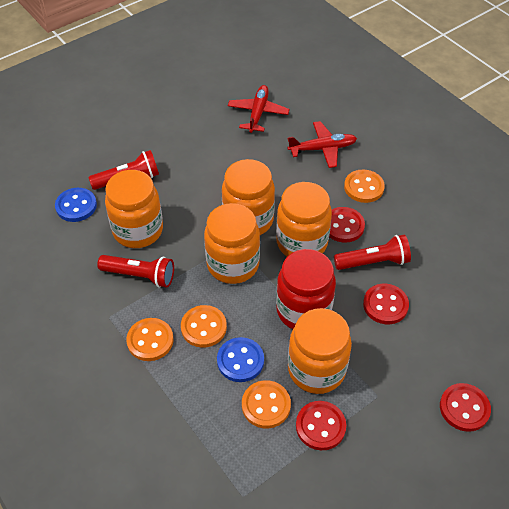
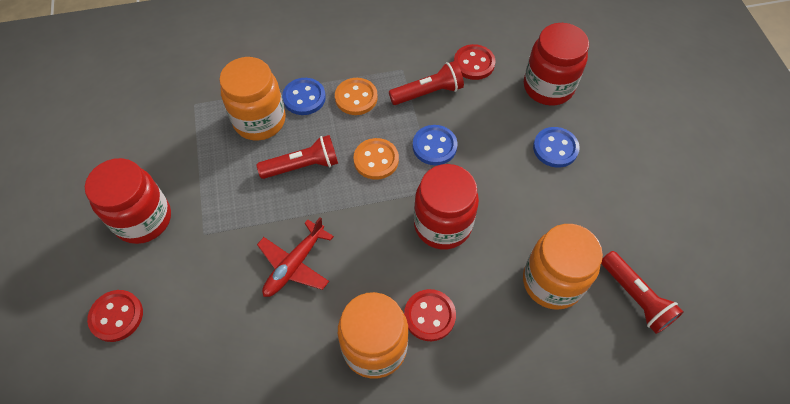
blue button: 2 -> 3
orange button: 4 -> 2
orange jar: 5 -> 3
red button: 4 -> 3
red jar: 1 -> 3
red plane: 2 -> 1

